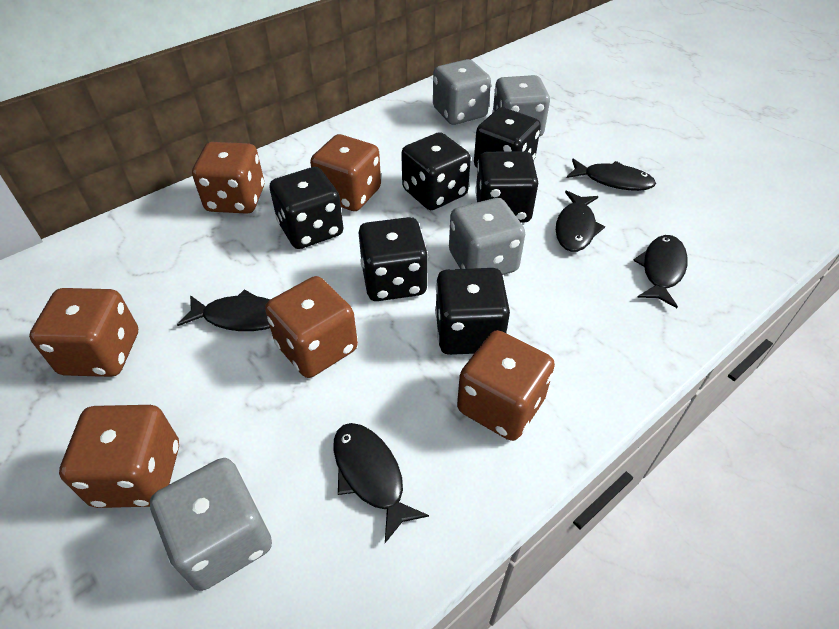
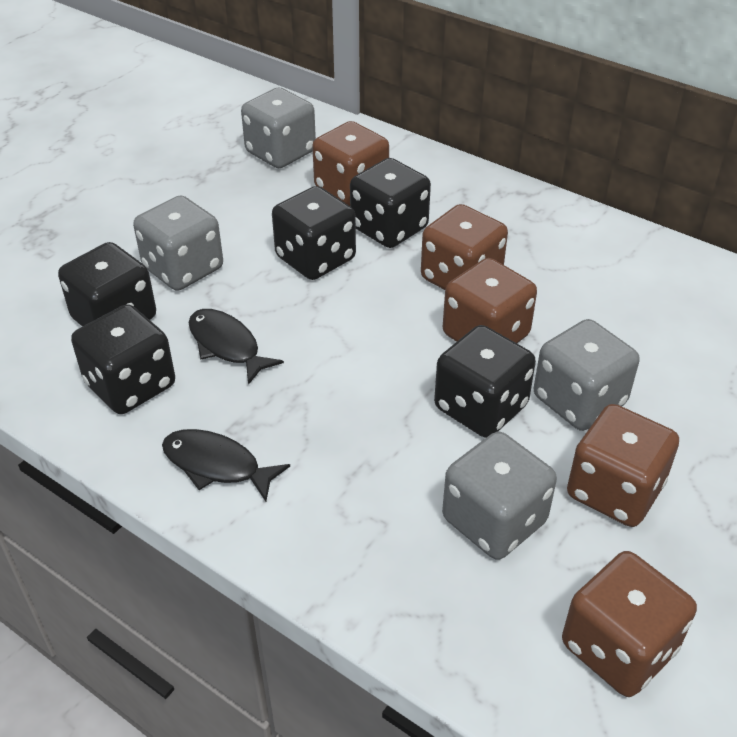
black dice: 6 -> 5
black fish: 5 -> 2
brown dice: 6 -> 5

